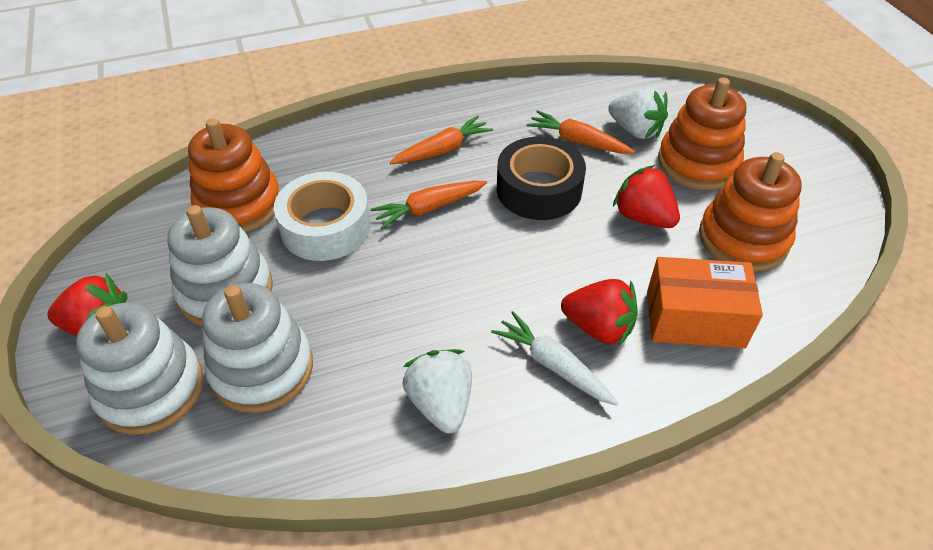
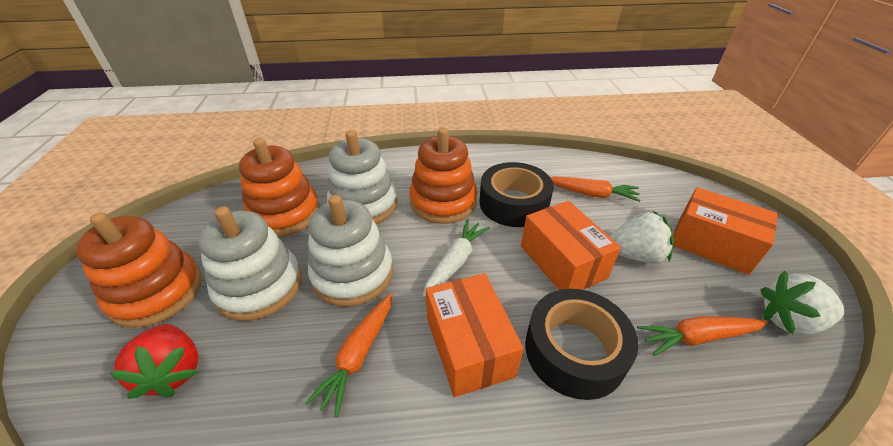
black tape: 1 -> 2
orange box: 1 -> 3
red strawberry: 3 -> 1
white tape: 1 -> 0

